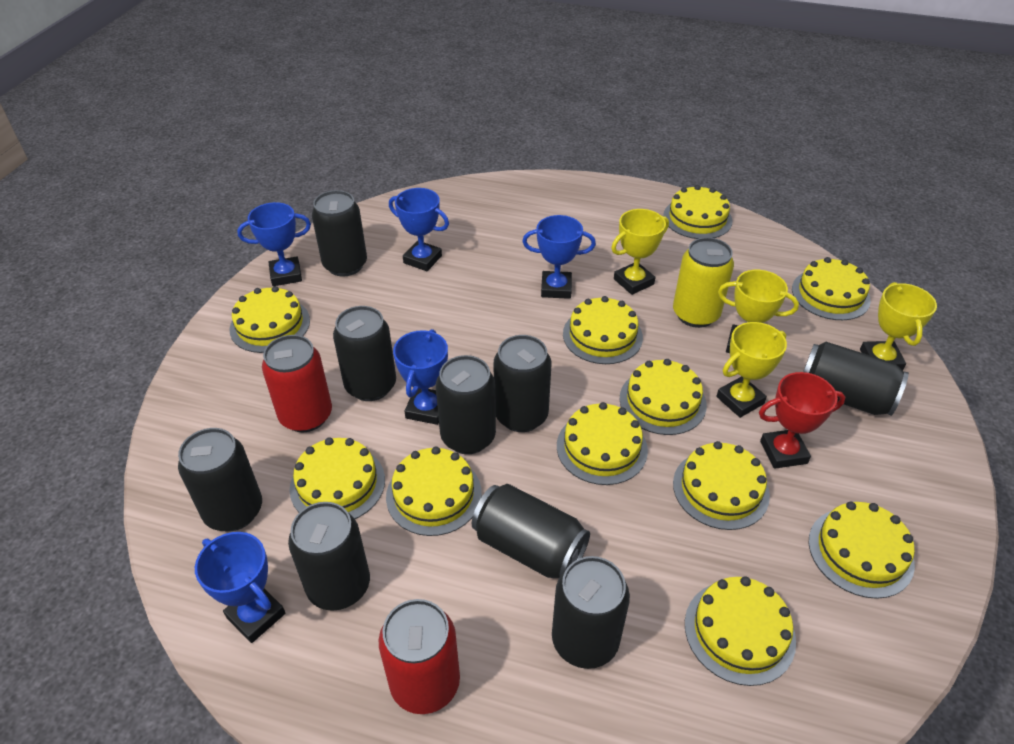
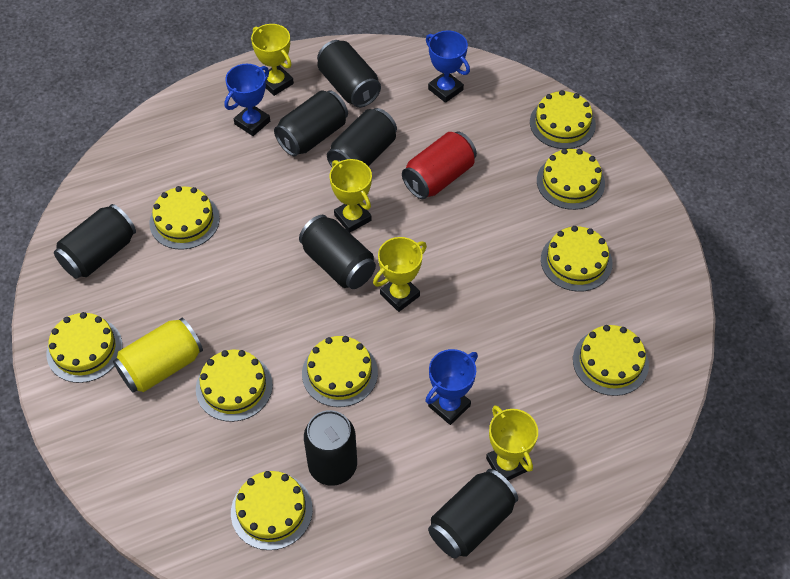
black can: 9 -> 7
blue trophy: 5 -> 3
red can: 2 -> 1
red trophy: 1 -> 0
yellow cake: 11 -> 9

